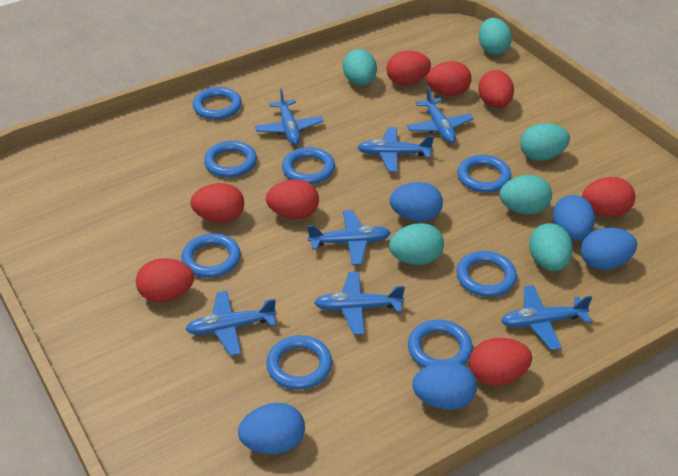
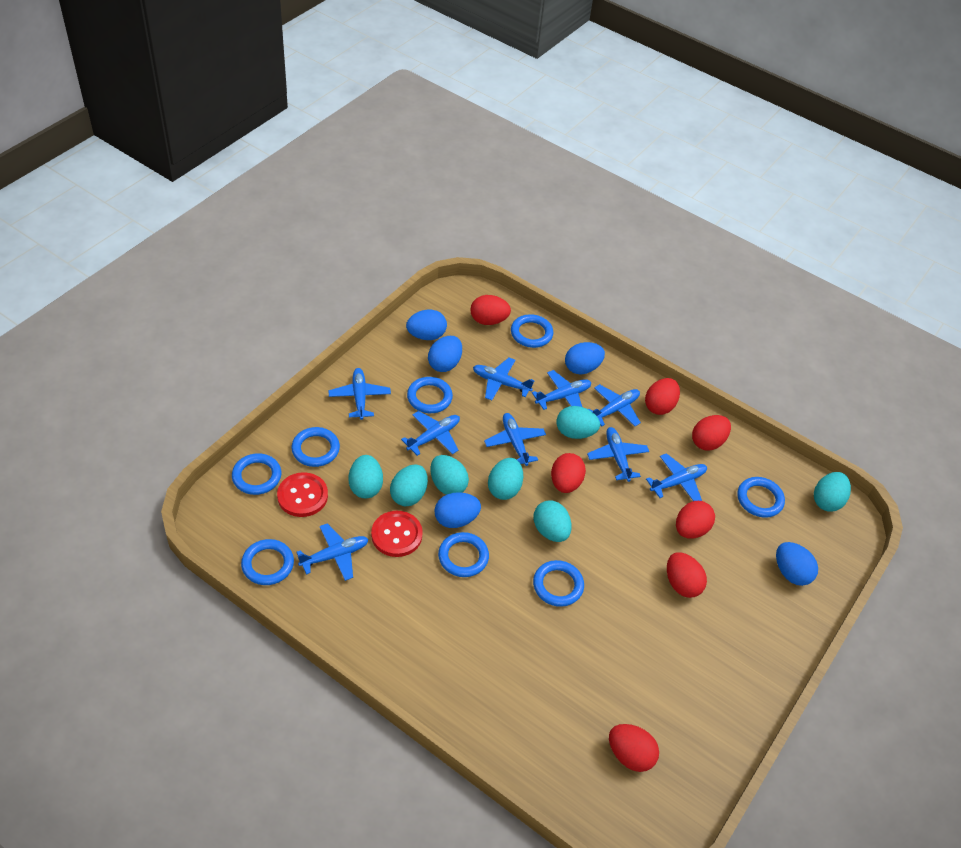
blue plane: 7 -> 9
red button: 0 -> 2
red egg: 8 -> 7
turquoise egg: 6 -> 7

